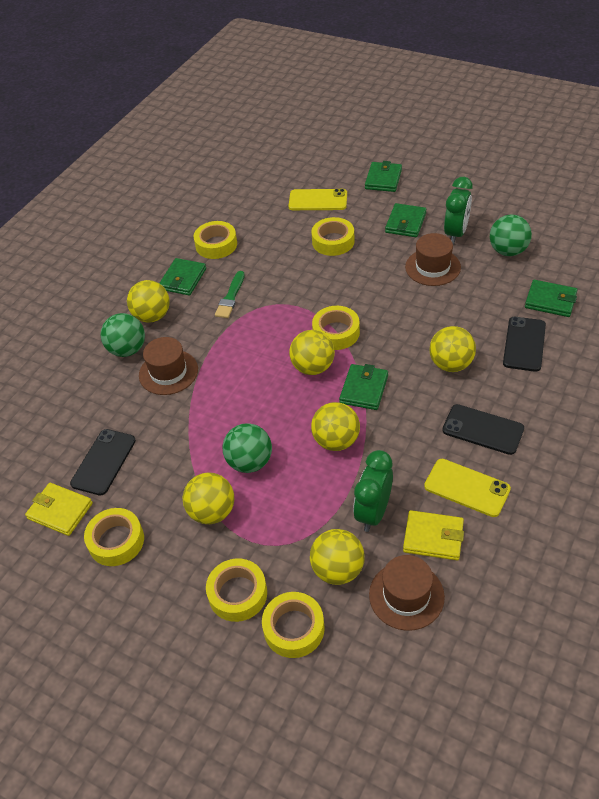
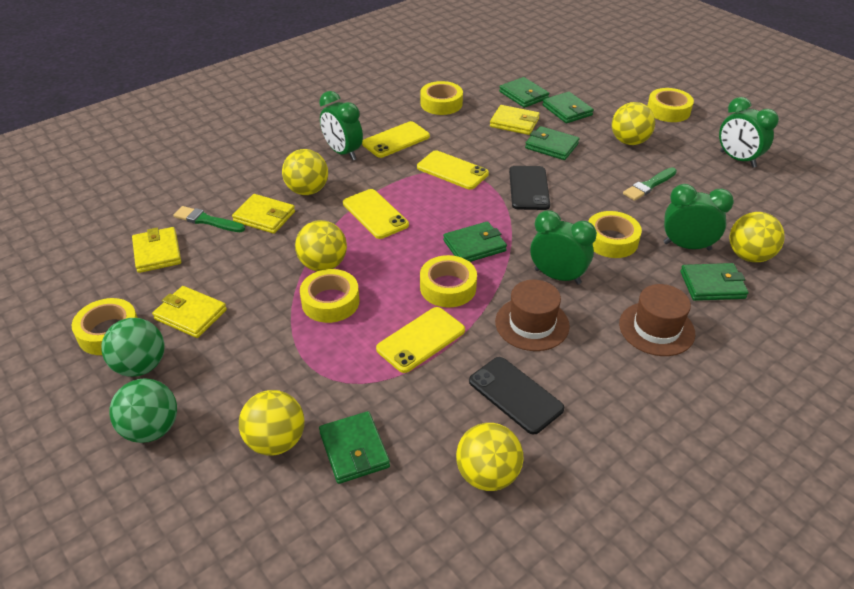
black phone: 3 -> 2
brown hat: 3 -> 2
green ball: 3 -> 2
green brush: 1 -> 2
green clock: 2 -> 4
green wallet: 5 -> 6
yellow phone: 2 -> 4
yellow wallet: 2 -> 4

